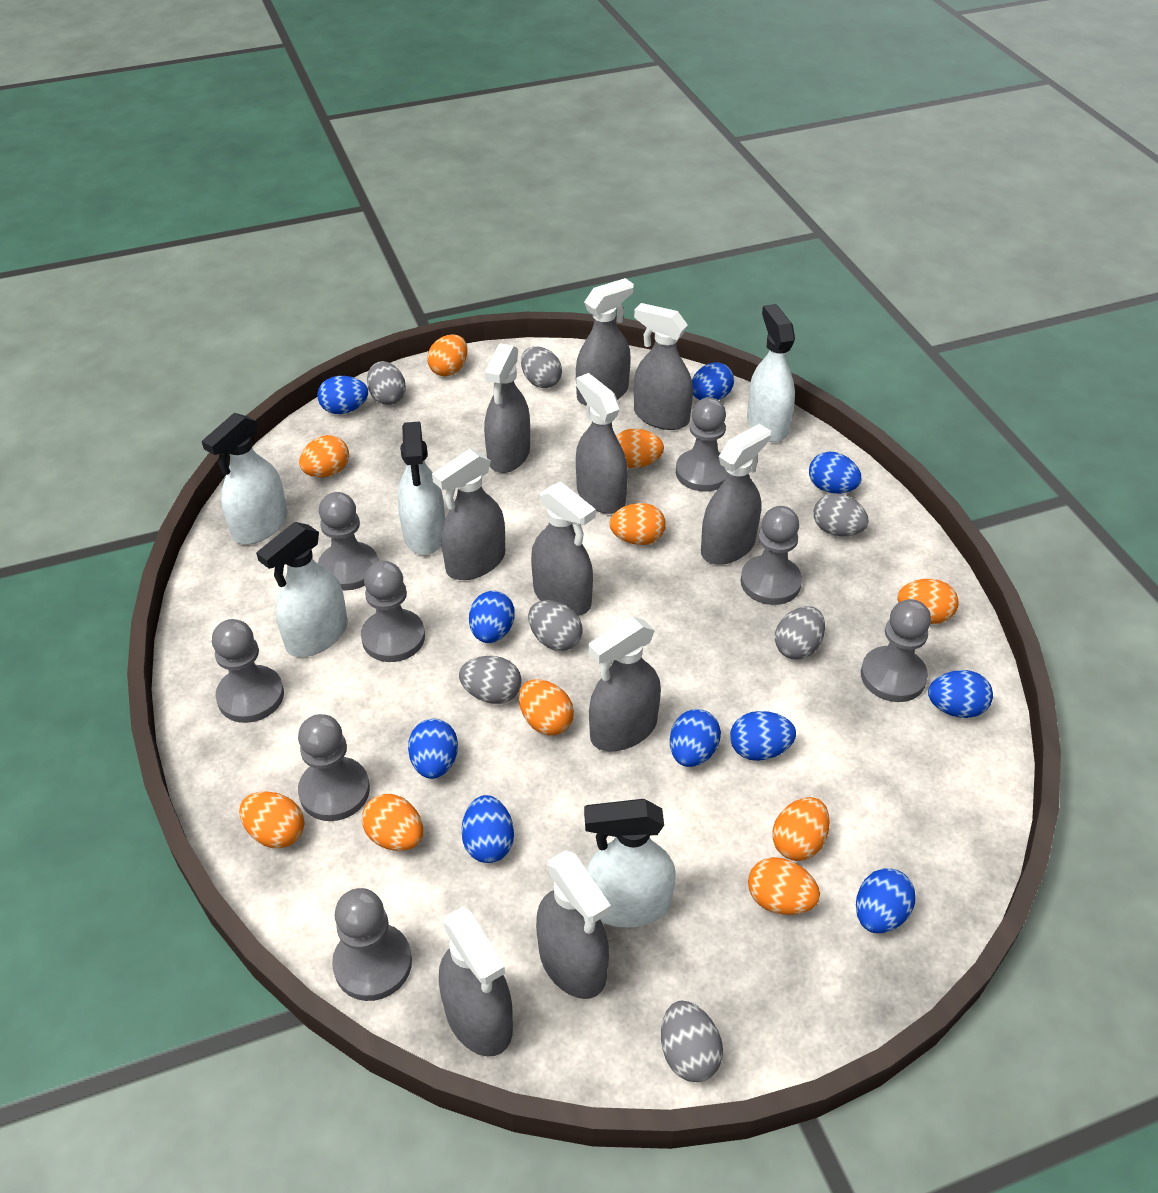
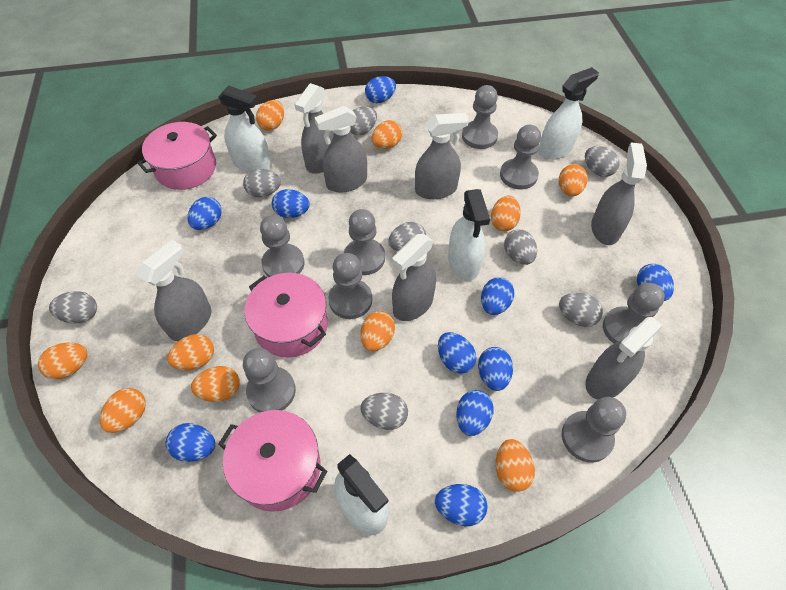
grey egg: 7 -> 8
grey spray bottle: 10 -> 7
pink pot: 0 -> 3
white spray bottle: 5 -> 4

